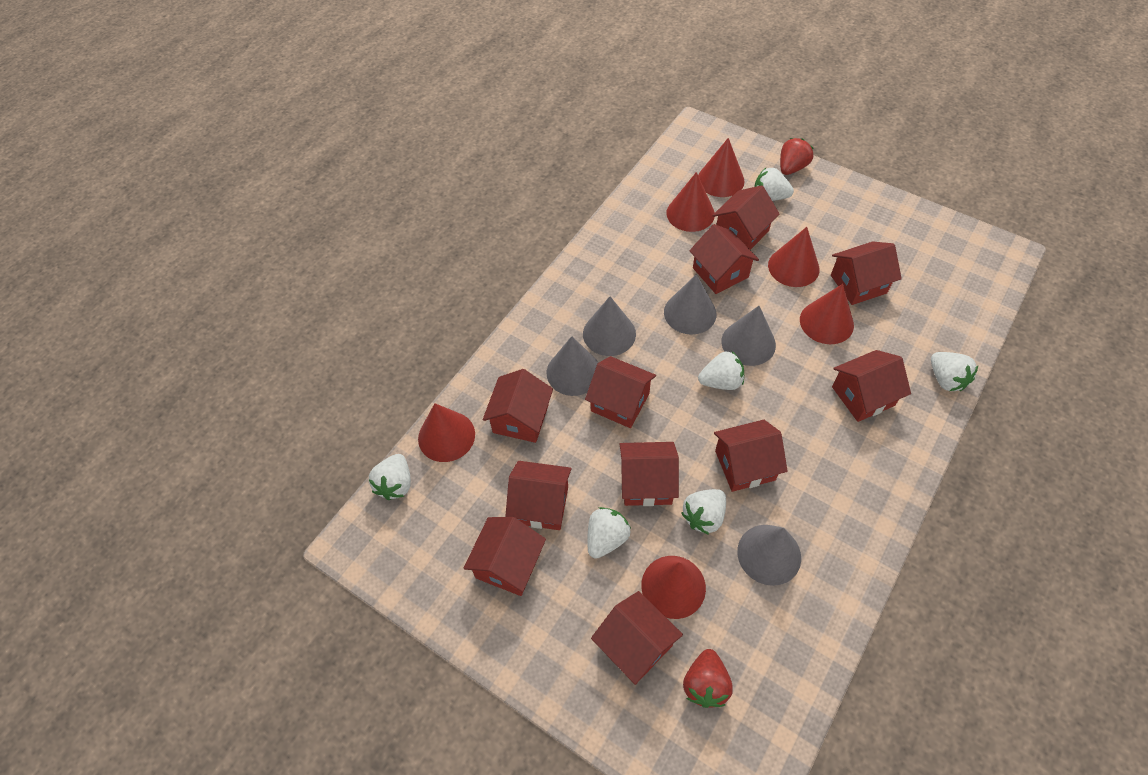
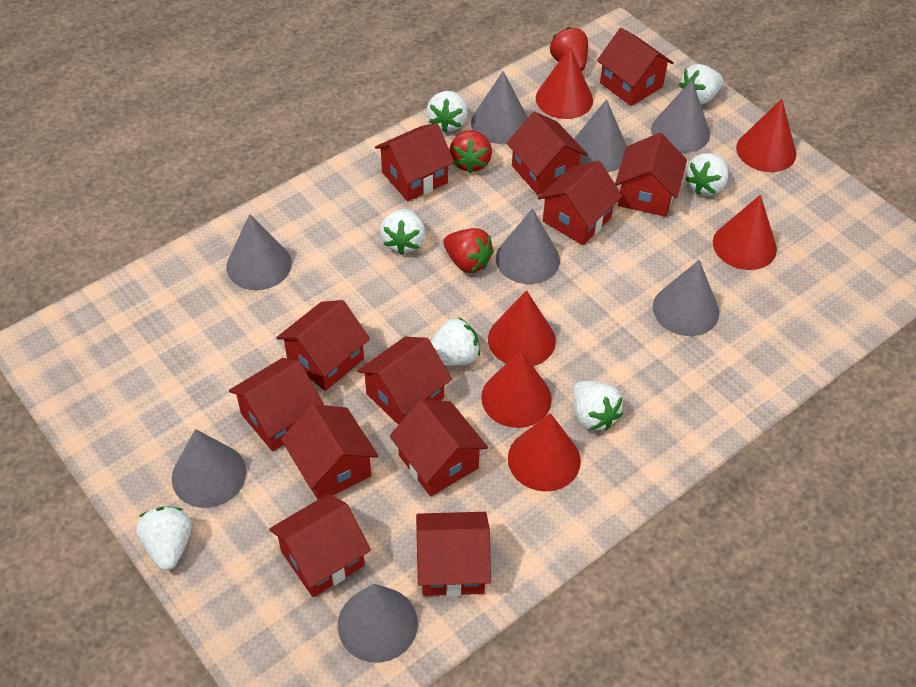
grey cone: 5 -> 8
red house: 11 -> 12
red strawberry: 2 -> 3
white strawberry: 6 -> 7

